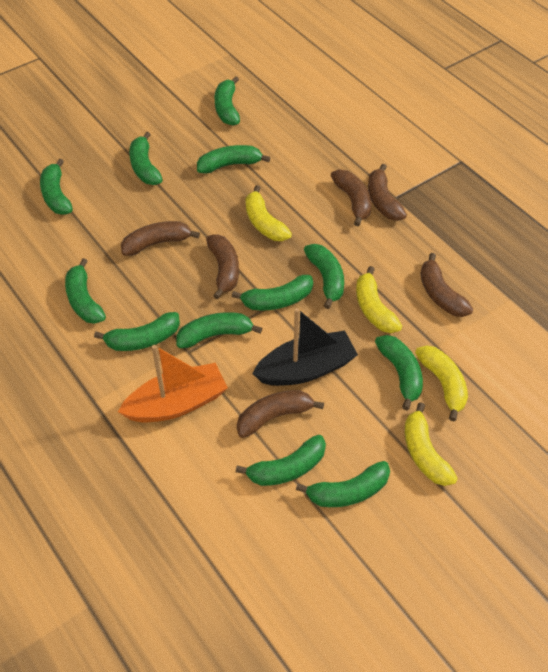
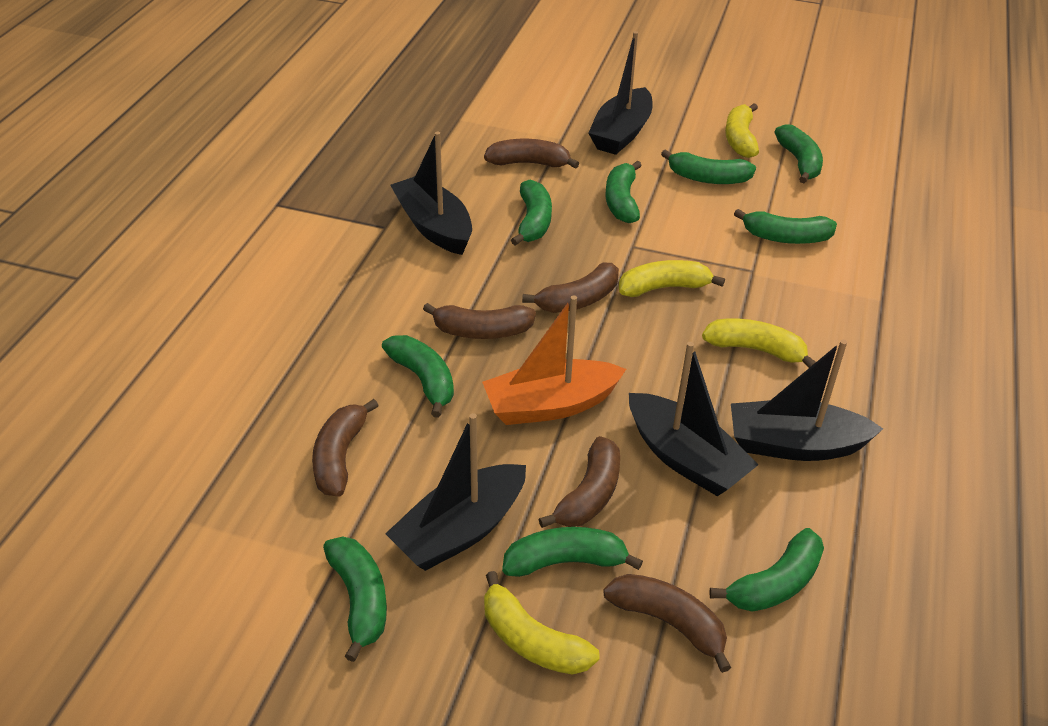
black boat: 1 -> 5
green banana: 12 -> 9

